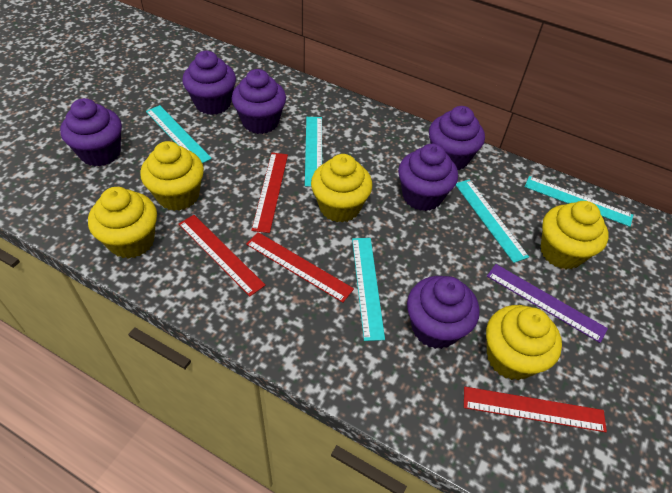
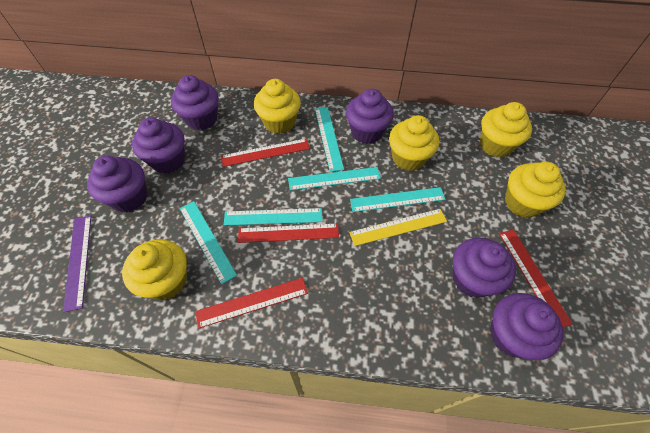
yellow ruler: 0 -> 1

